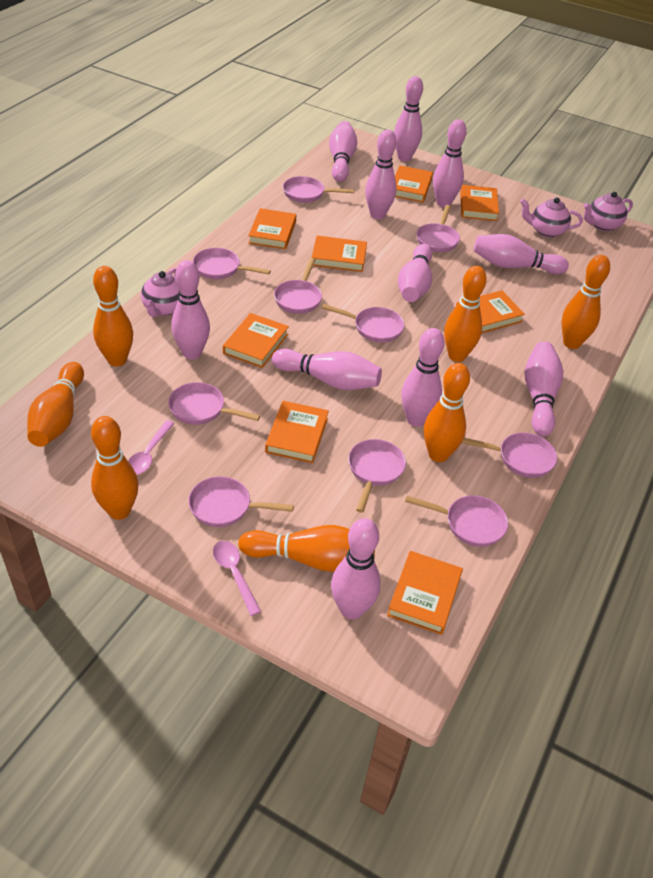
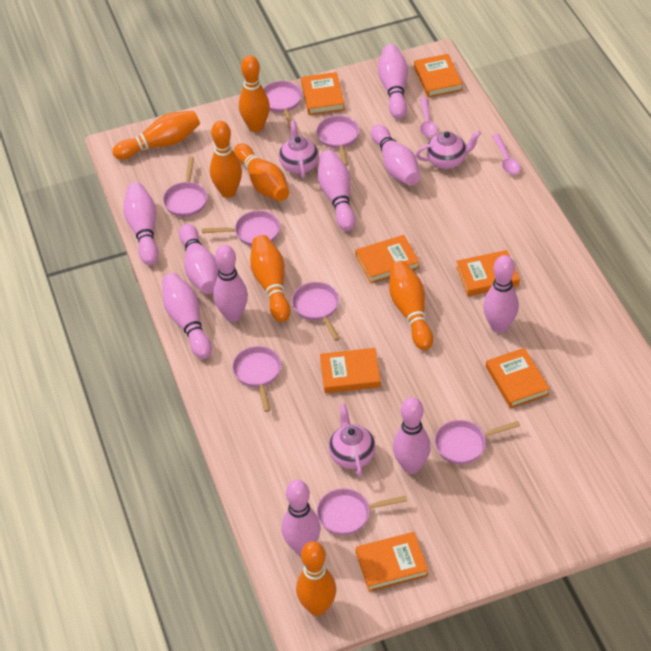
orange book: 8 -> 7
pink bowling pin: 11 -> 10
pink pan: 10 -> 8

